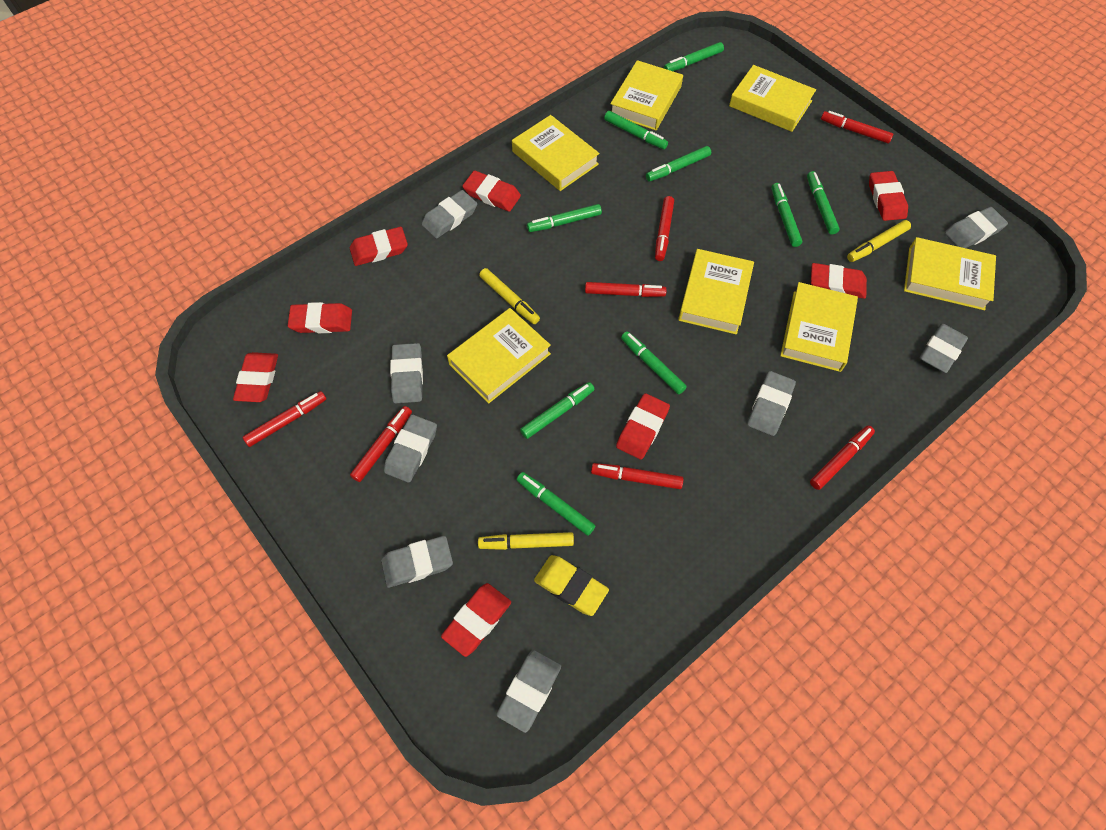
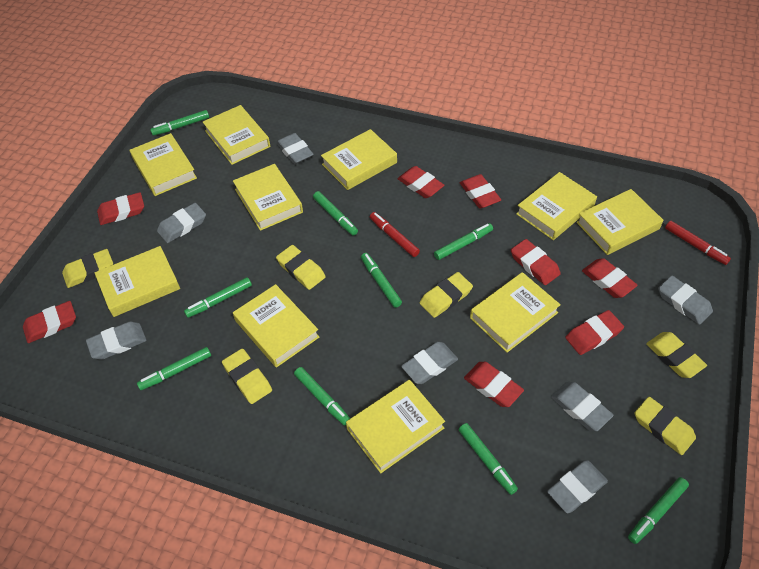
grey eraser: 8 -> 7
red marker: 7 -> 2
yellow book: 7 -> 10
yellow eraser: 1 -> 6
yellow marker: 3 -> 0

